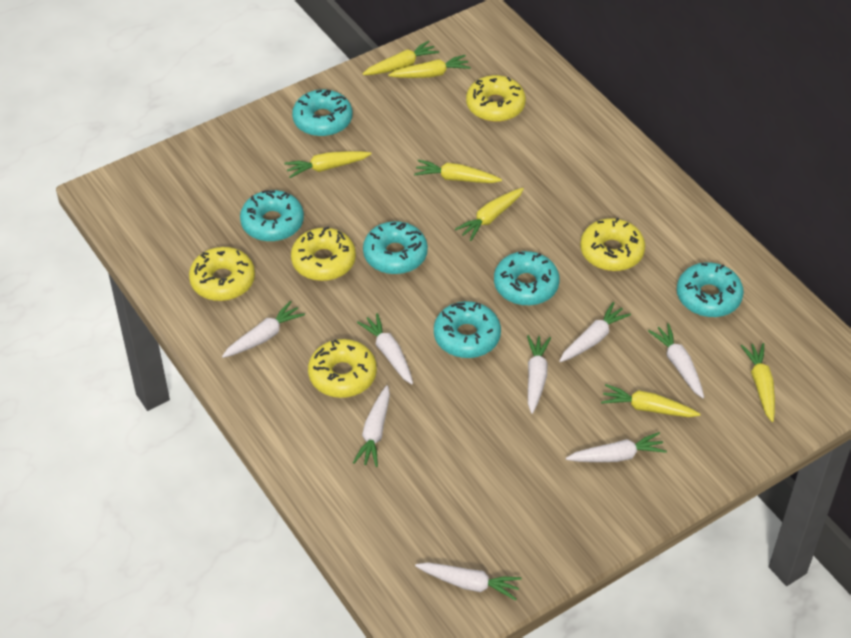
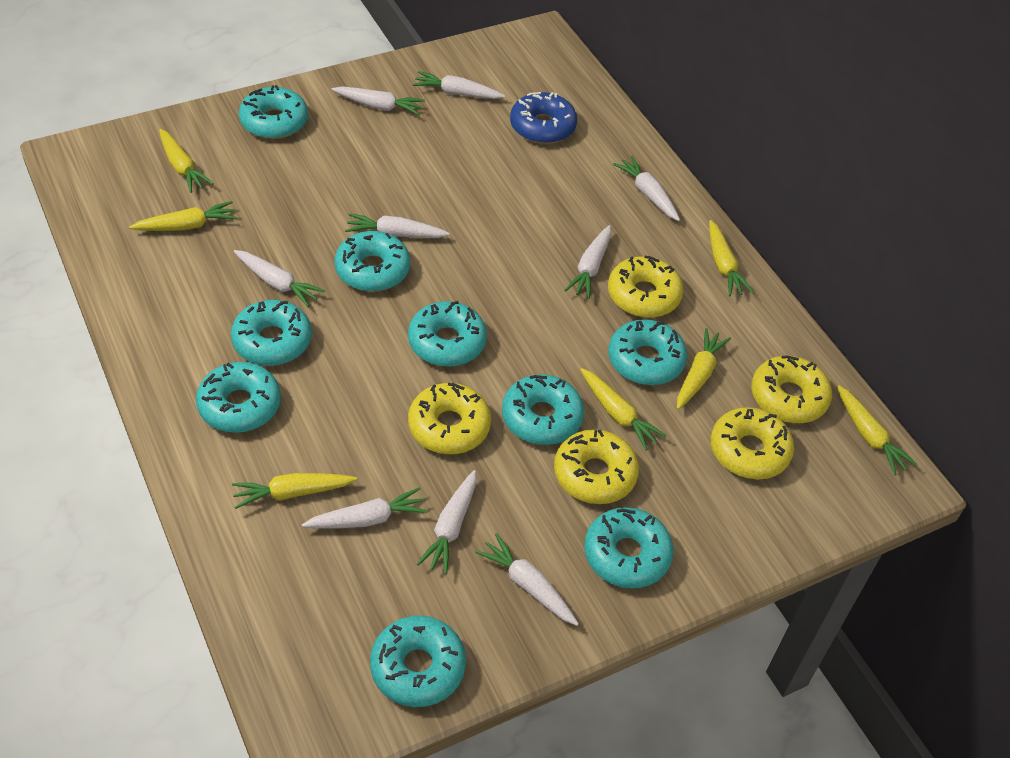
blue donut: 0 -> 1
turquoise donut: 6 -> 9
white carrot: 8 -> 9

